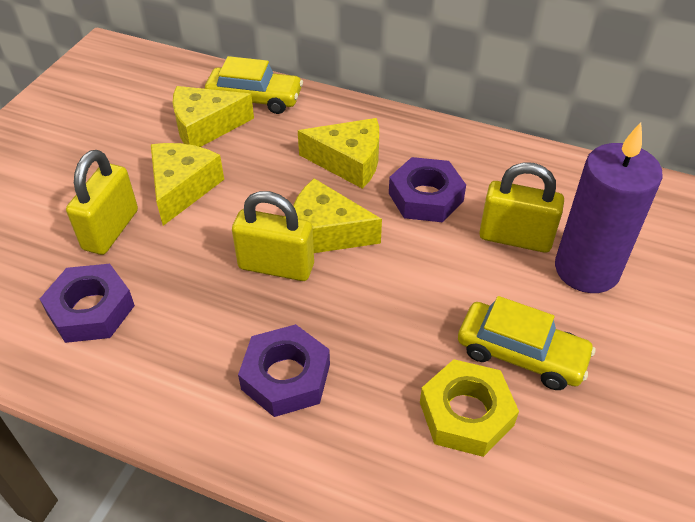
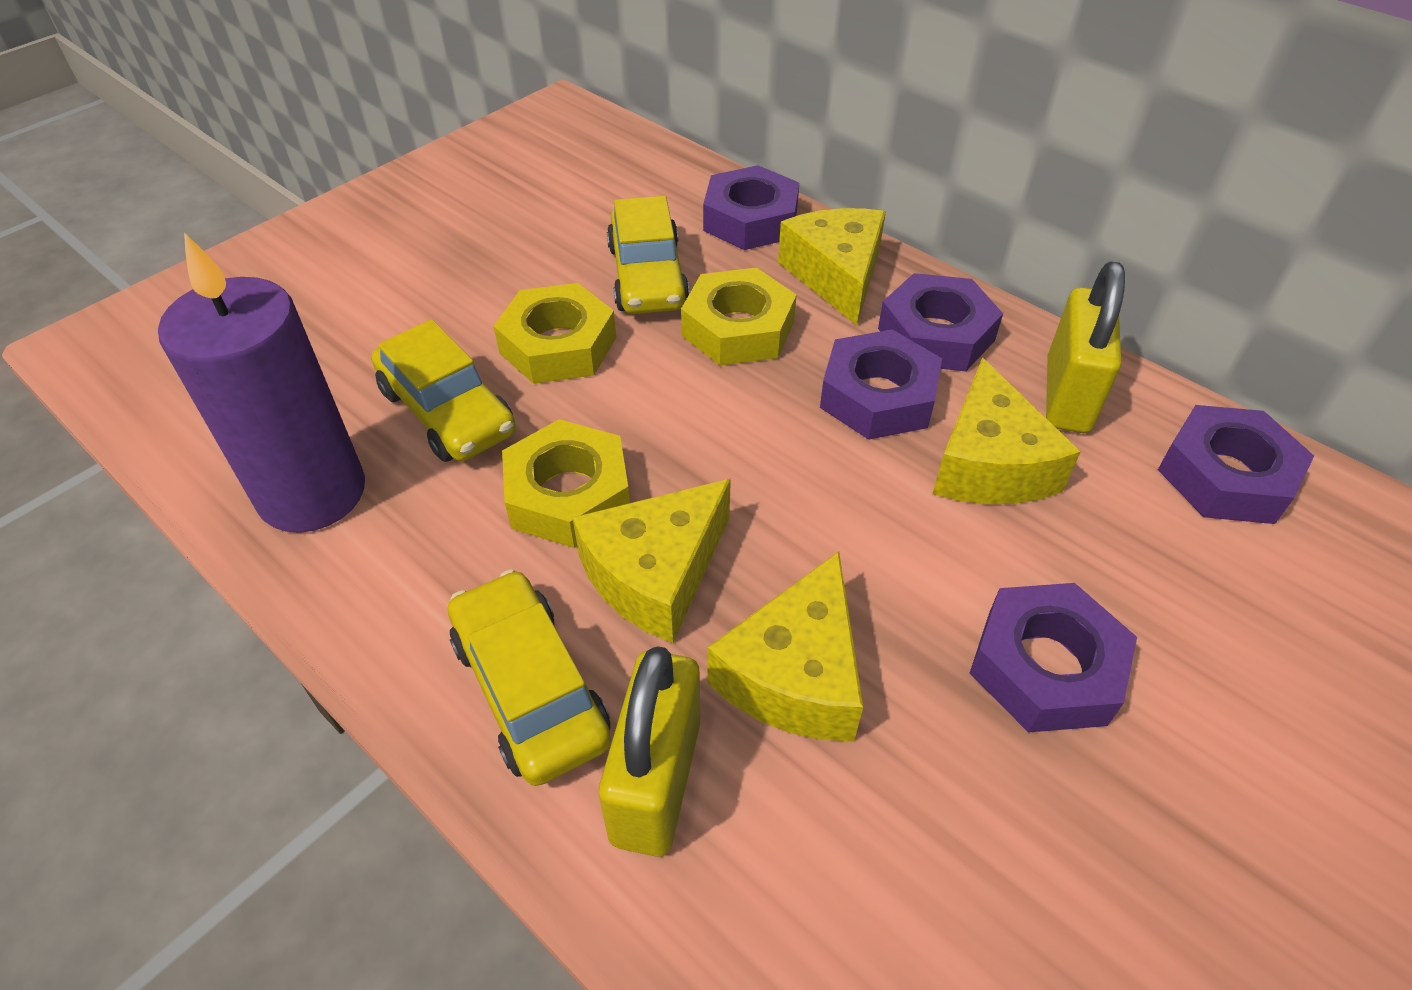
purple nut: 3 -> 5
yellow car: 2 -> 3
yellow nut: 1 -> 3
yellow padlock: 3 -> 2

